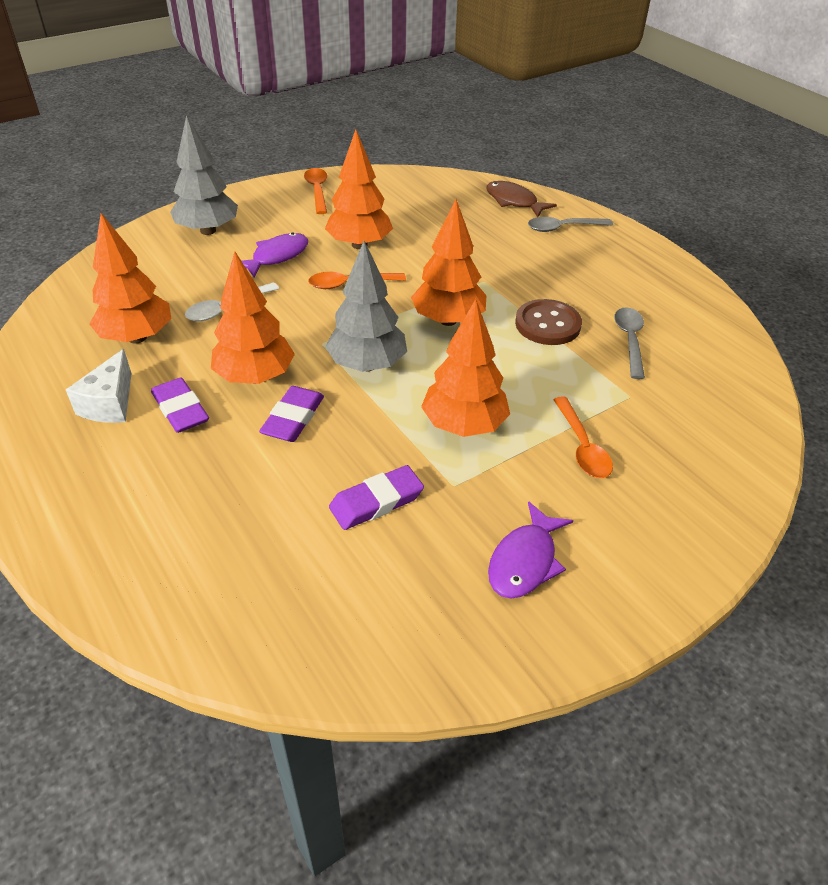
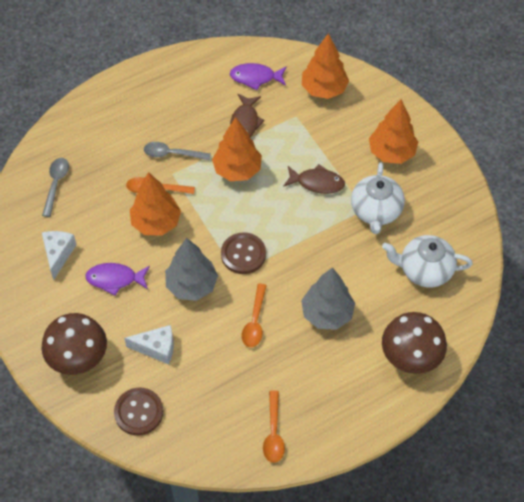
brown button: 1 -> 2
brown fish: 1 -> 2
brown mushroom: 0 -> 2
orange tree: 5 -> 4
purple eraser: 3 -> 0
white cheese: 1 -> 2
white spoon: 1 -> 0
white teapot: 0 -> 2

